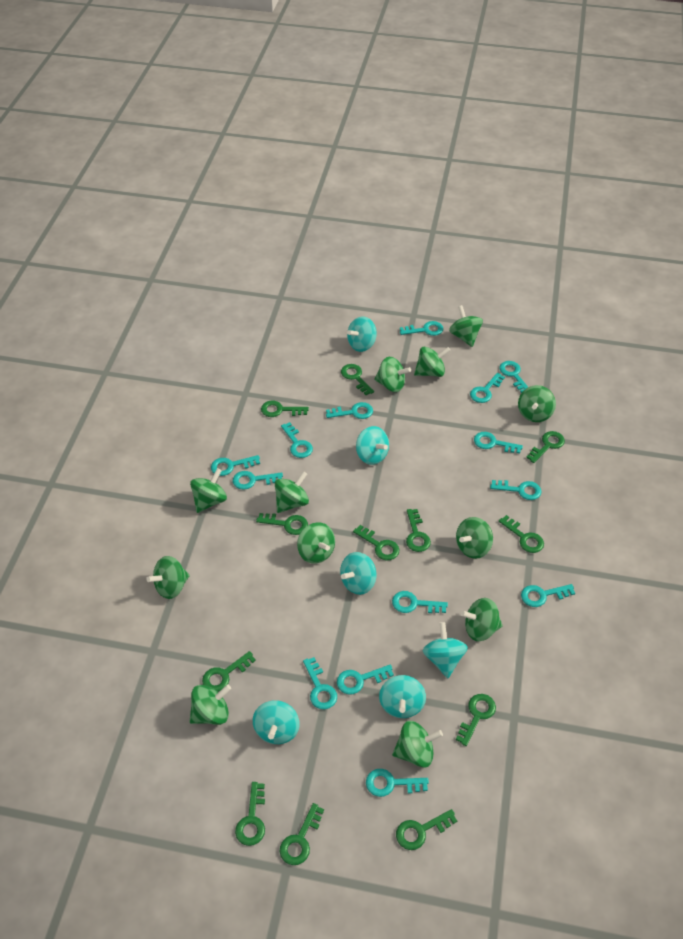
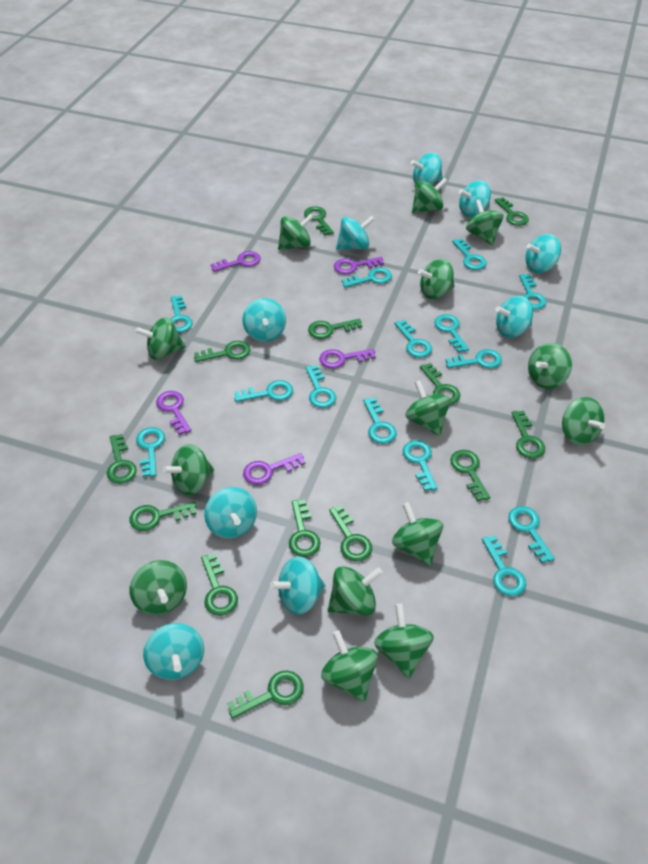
green key: 12 -> 13
green spinning top: 12 -> 14
purple key: 0 -> 5
turquoise spinning top: 6 -> 9

